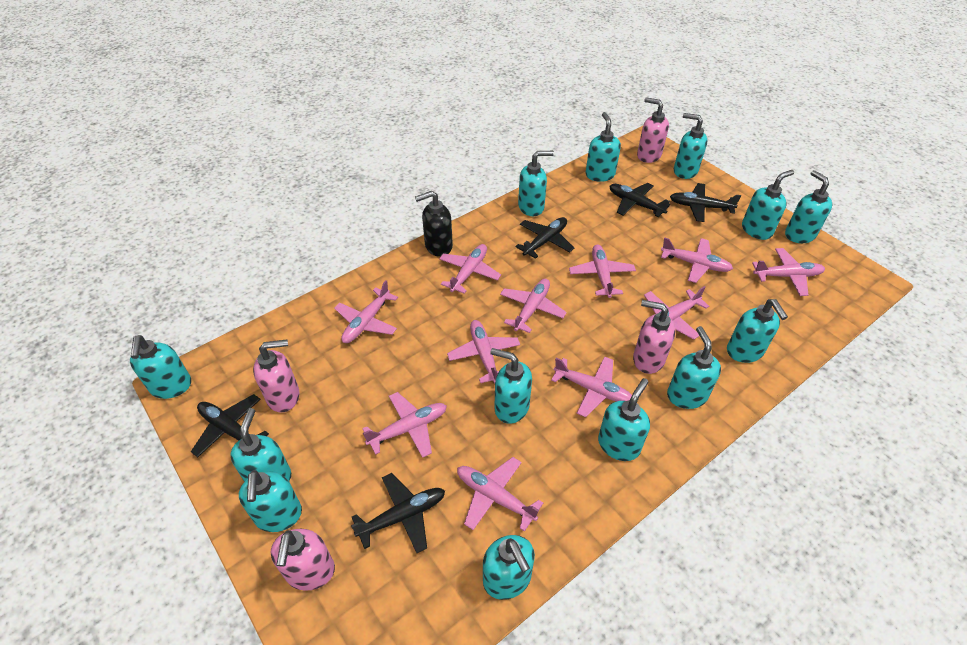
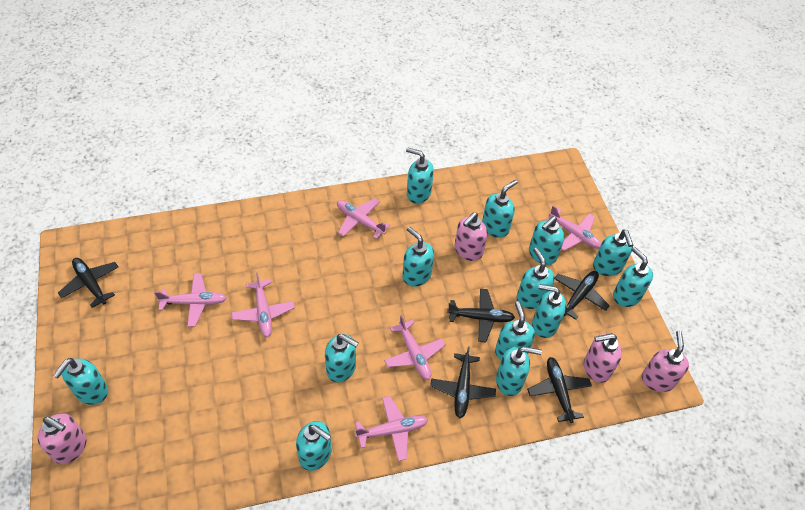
black soap dispenser: 1 -> 0
pink plane: 11 -> 6

